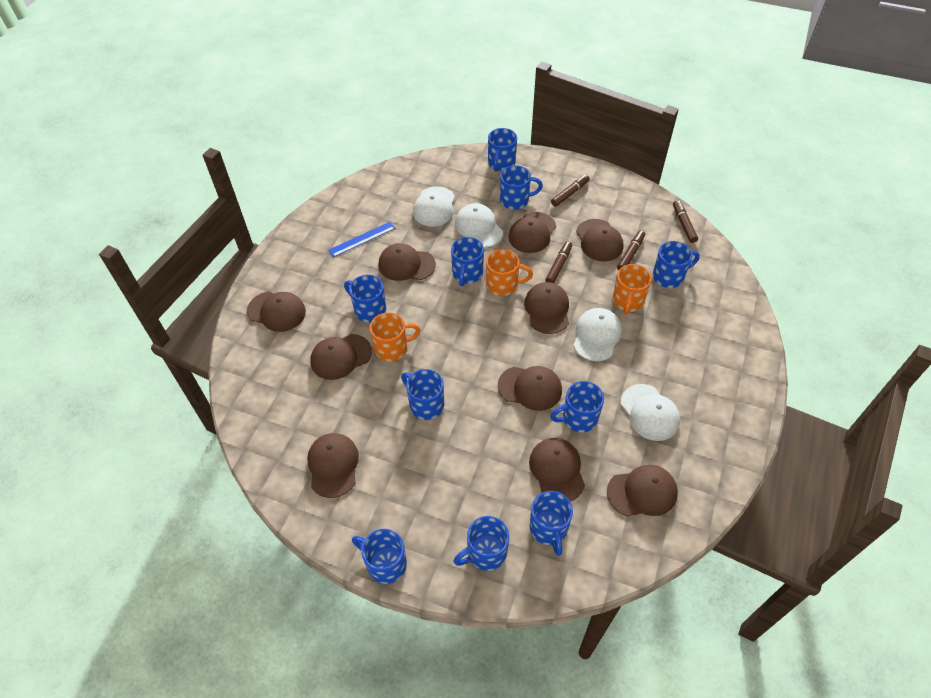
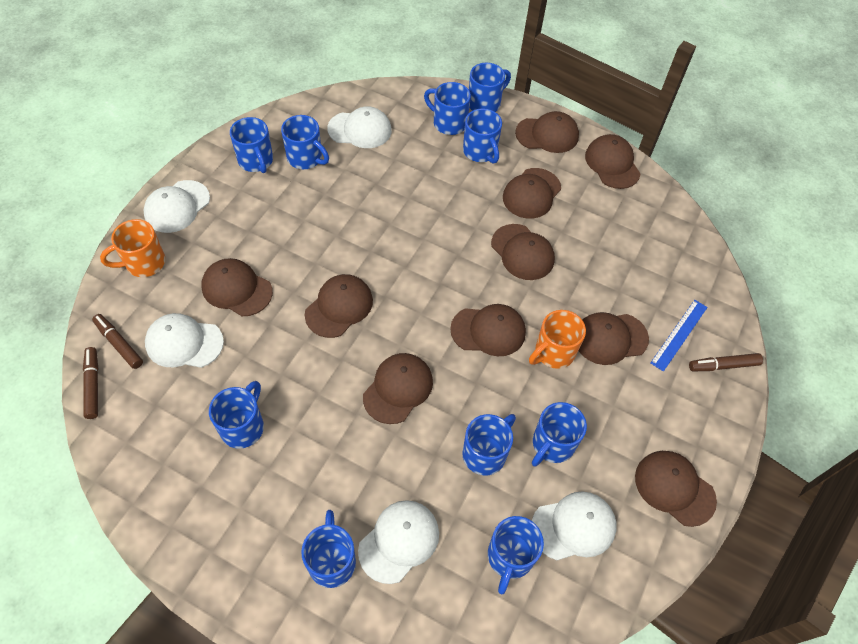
brown marker: 4 -> 3
orange mug: 3 -> 2
white cap: 4 -> 5

